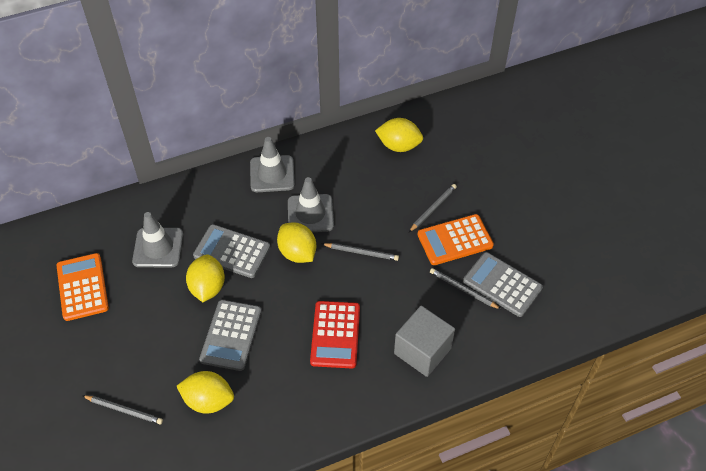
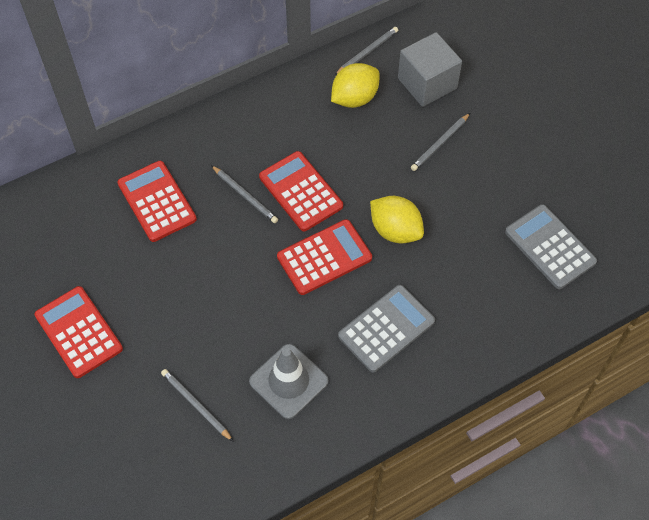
grey calculator: 3 -> 2
grey traffic cone: 3 -> 1
orange calculator: 2 -> 0
red calculator: 1 -> 4
yellow lemon: 4 -> 2

